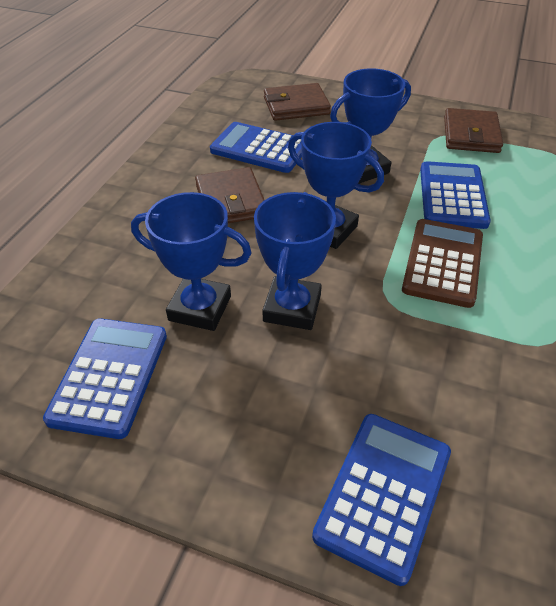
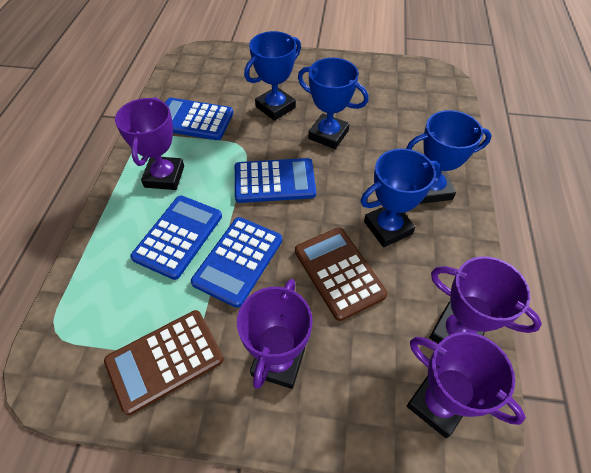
brown calculator: 1 -> 2
brown wallet: 3 -> 0
purple trophy: 0 -> 4

